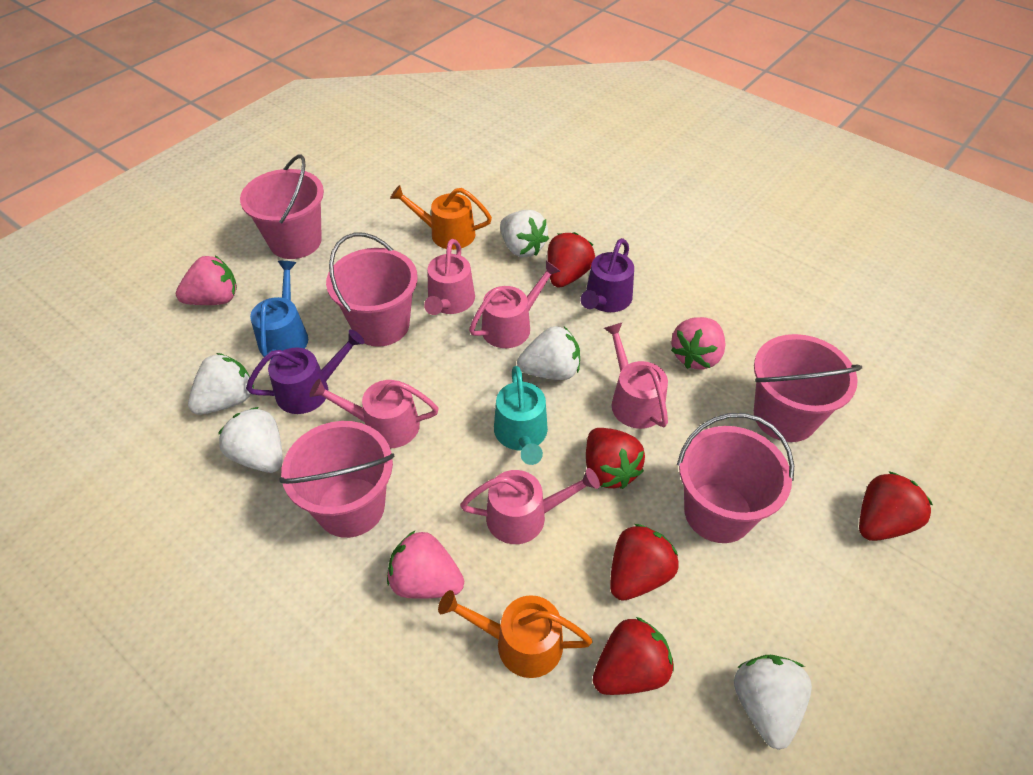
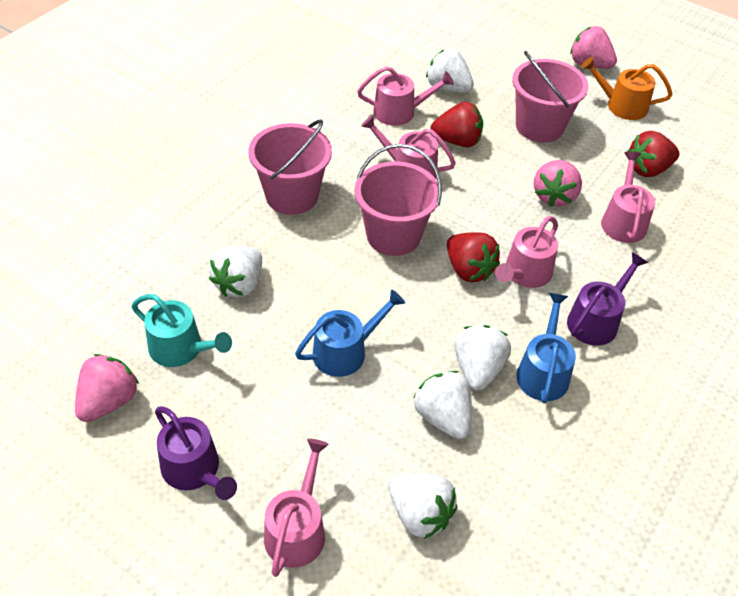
blue watering can: 1 -> 2
orange watering can: 2 -> 1
pink bucket: 5 -> 3
red strawberry: 5 -> 3

